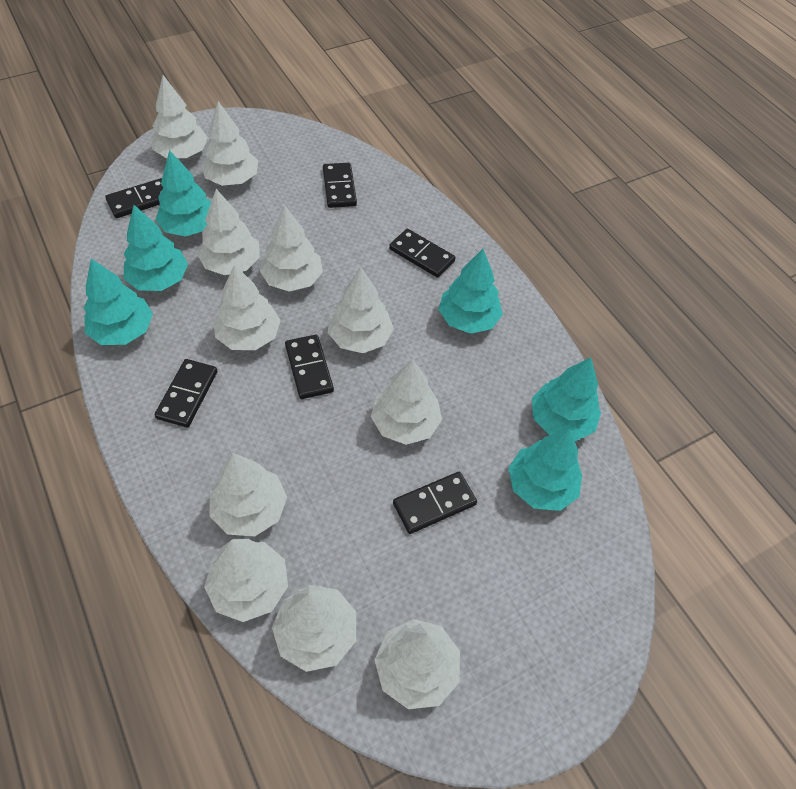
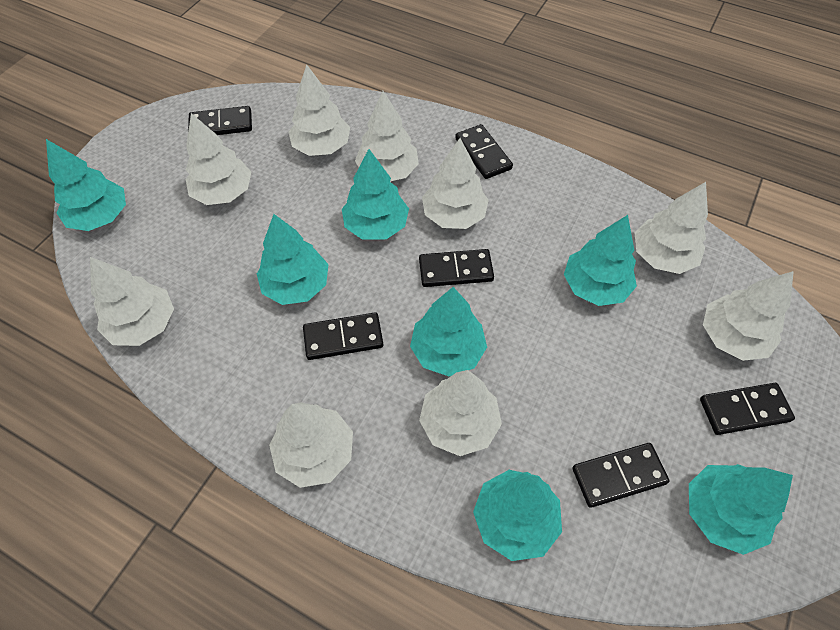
turquoise tree: 6 -> 7
white tree: 11 -> 9

